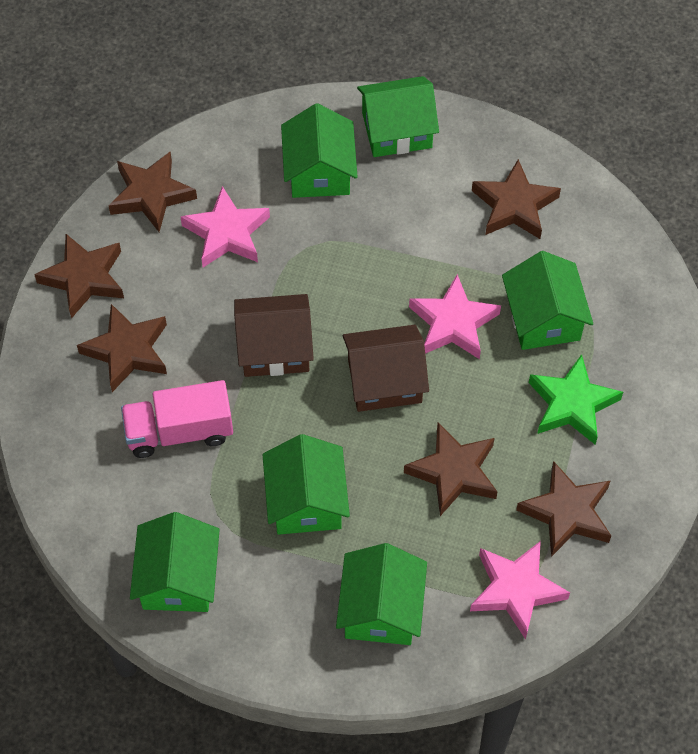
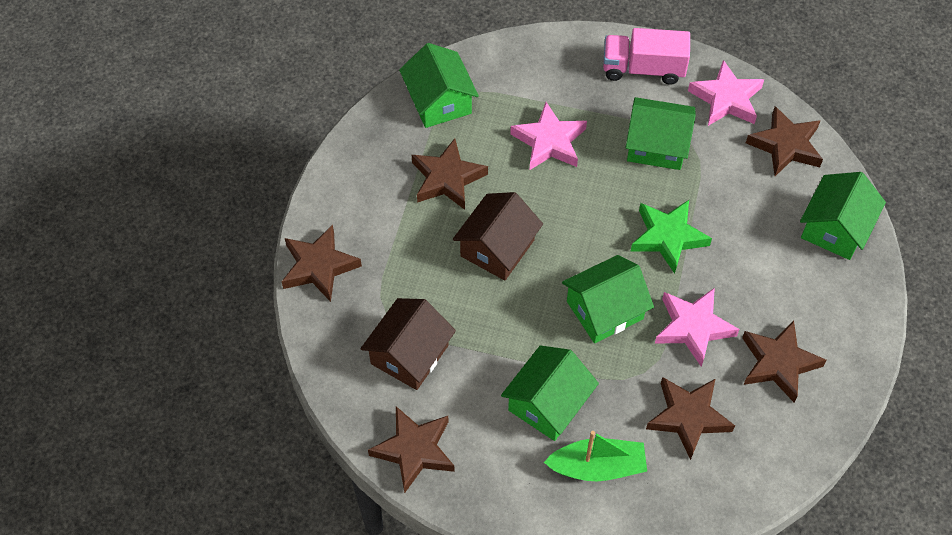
green boat: 0 -> 1
green house: 6 -> 5

